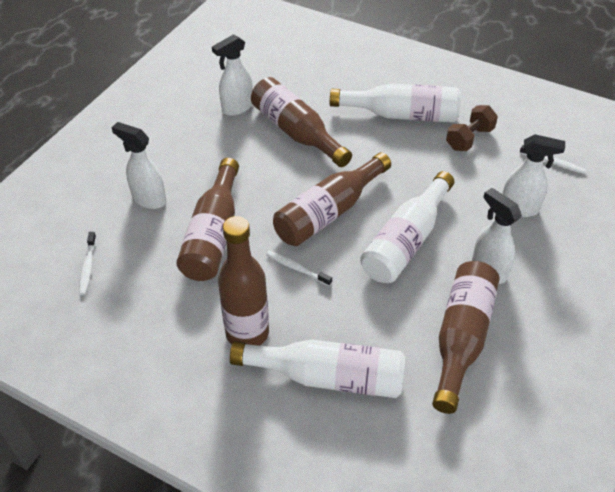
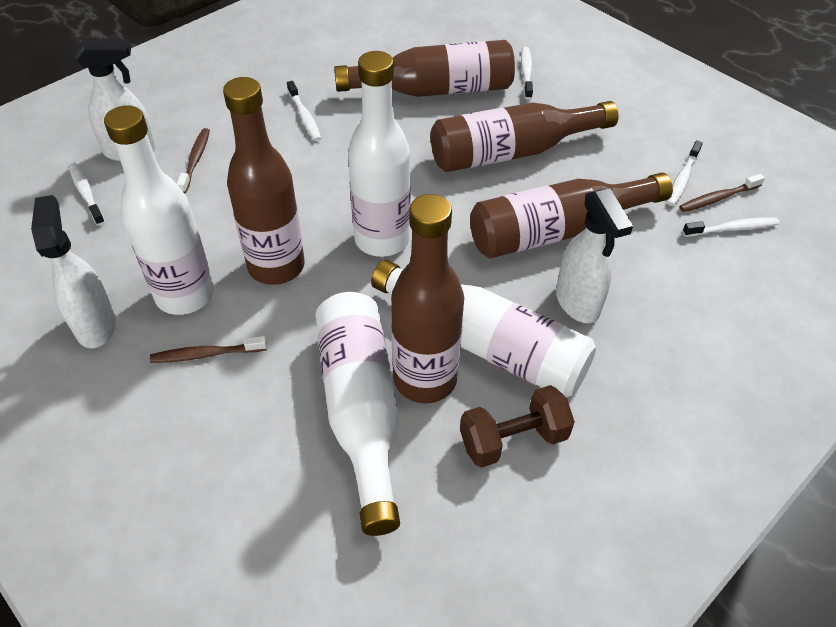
brown toothbrush: 0 -> 3
white bottle: 3 -> 4
white spray bottle: 4 -> 3
white toothbrush: 3 -> 5

